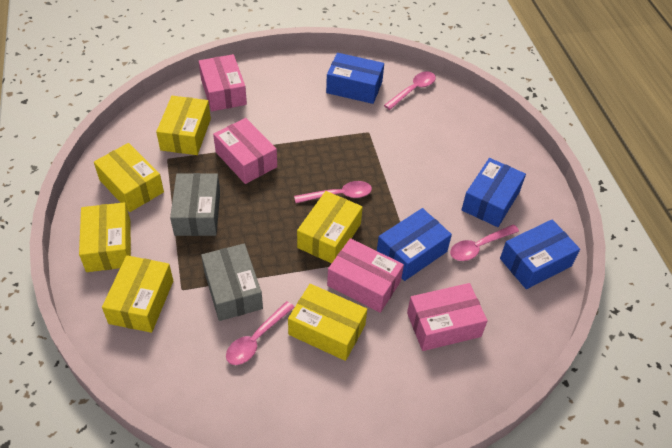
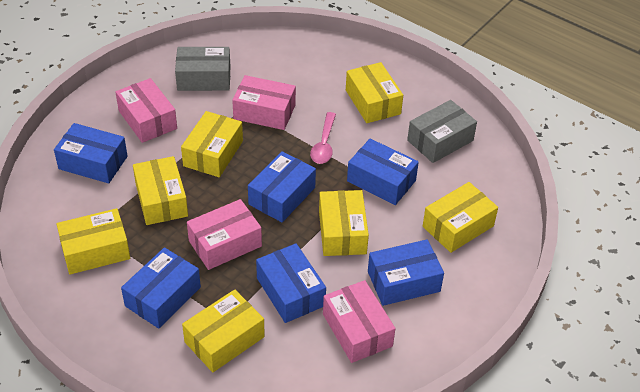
blue box: 4 -> 6
pink spoon: 4 -> 1
yellow box: 6 -> 7

